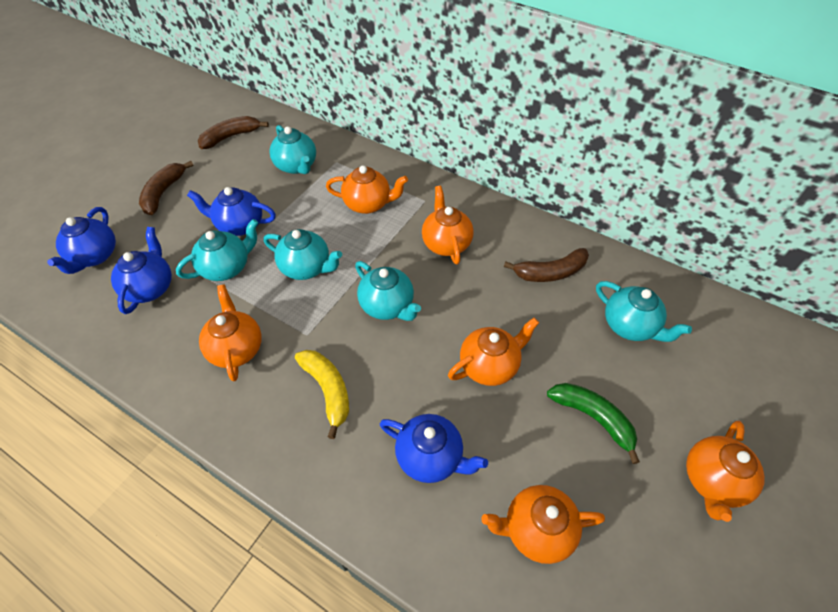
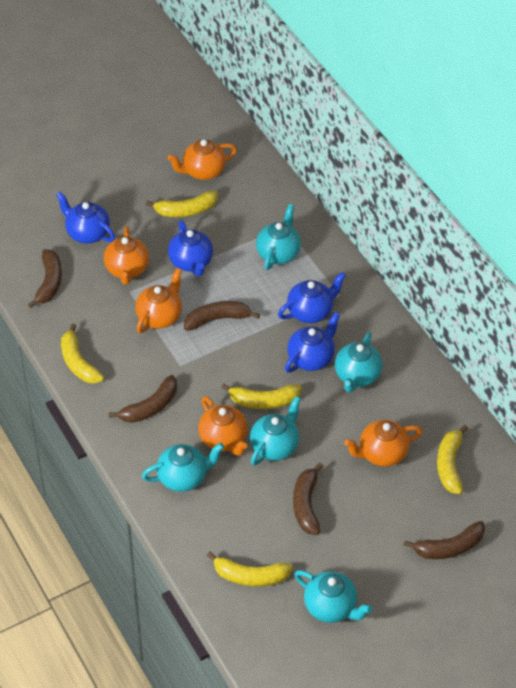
brown banana: 3 -> 5
green banana: 1 -> 0
orange teapot: 6 -> 5
yellow banana: 1 -> 5

